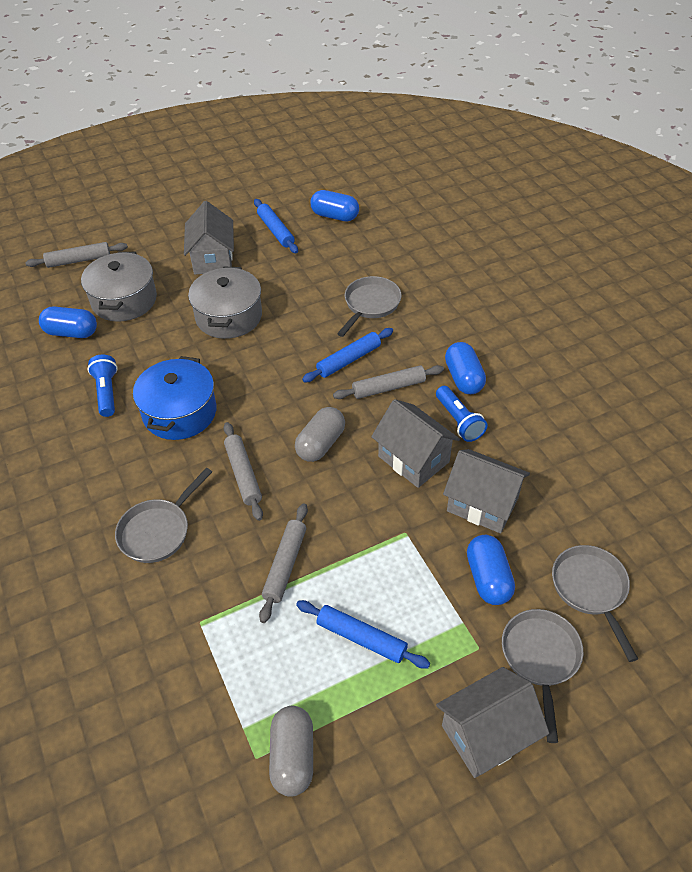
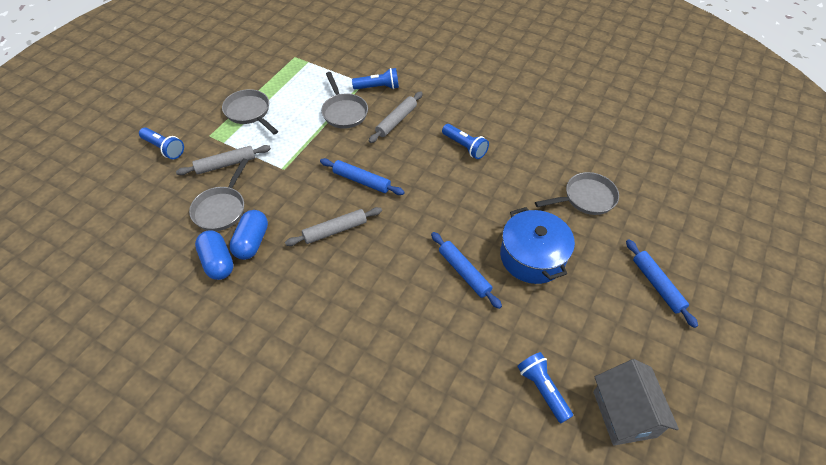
blue capsule: 4 -> 2
blue flashlight: 2 -> 4
grey capsule: 2 -> 0
grey house: 4 -> 1
grey pot: 2 -> 0
grey rolling pin: 4 -> 3

